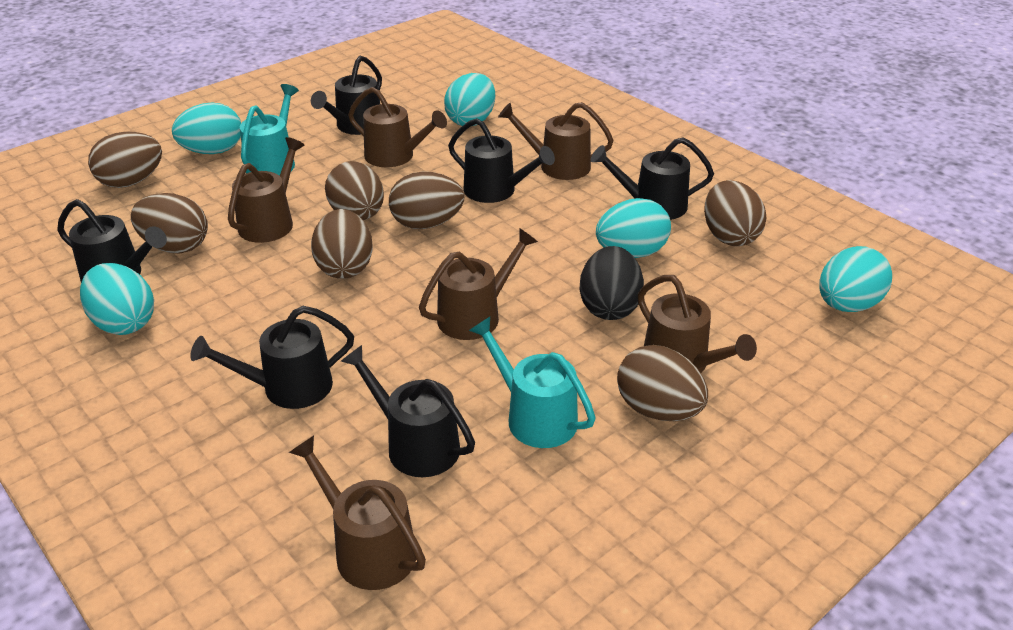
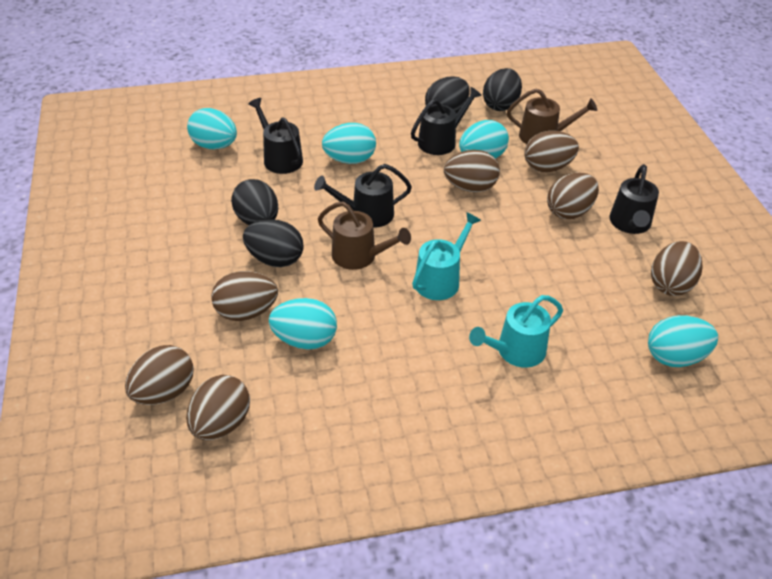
black egg: 1 -> 4
black watering can: 6 -> 4
brown watering can: 6 -> 2

